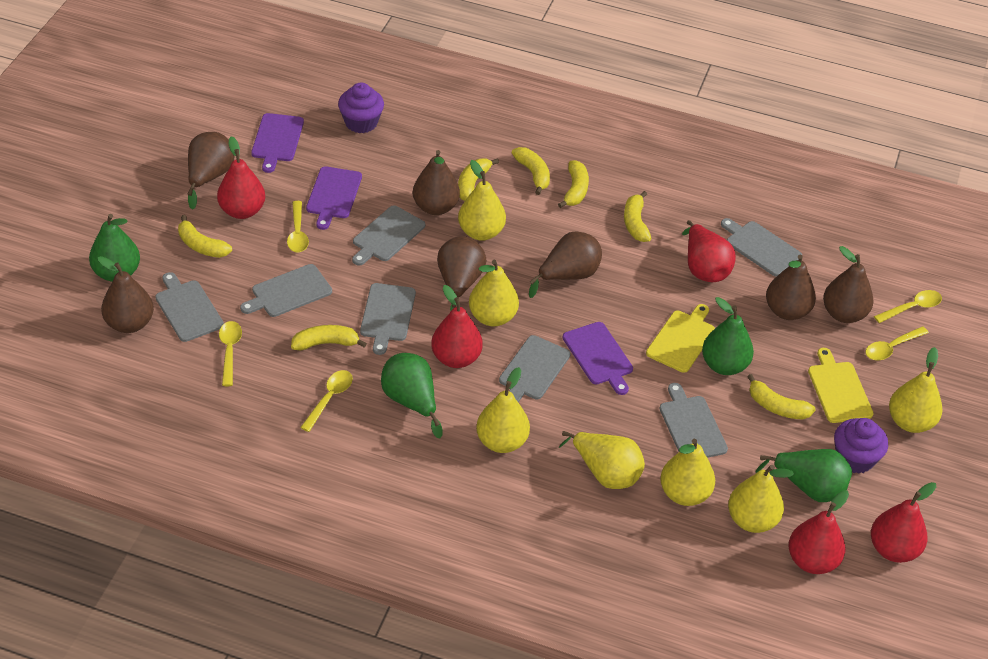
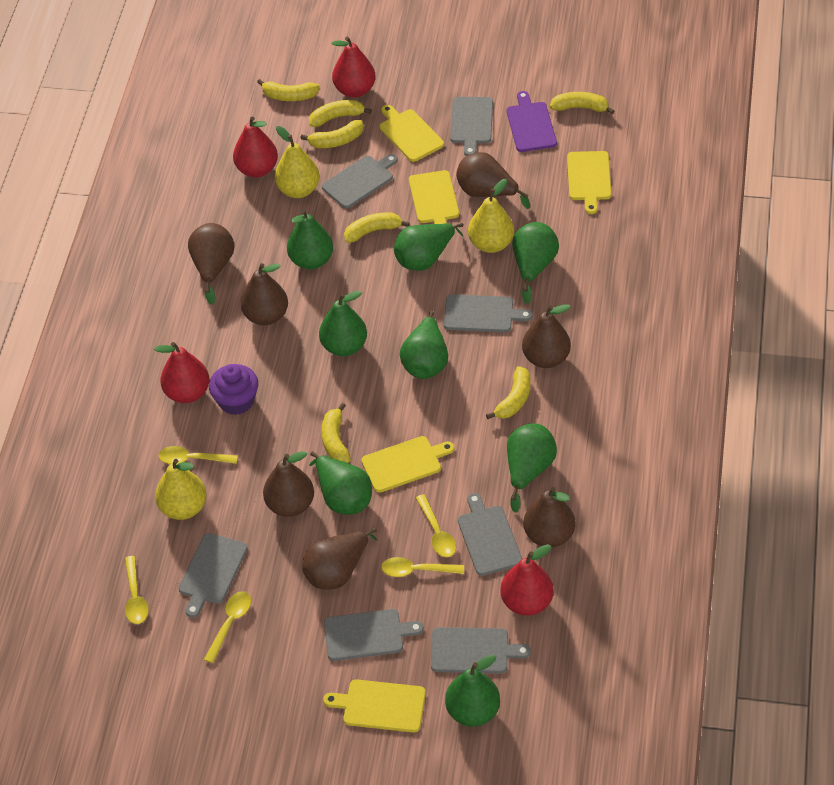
green pear: 4 -> 8
purple cupcake: 2 -> 1
purple cutting board: 3 -> 1
red pear: 5 -> 4
yellow cutting board: 2 -> 5
yellow pear: 7 -> 3

